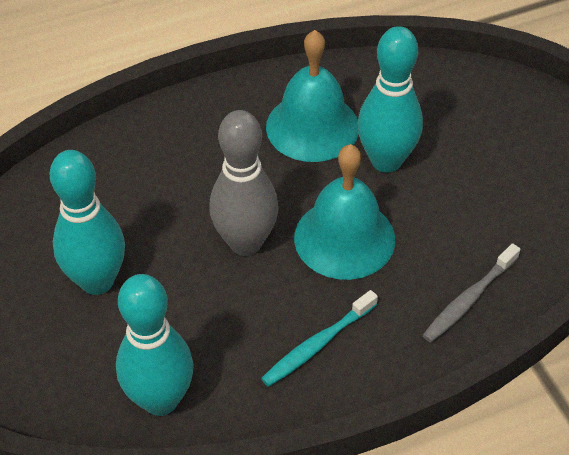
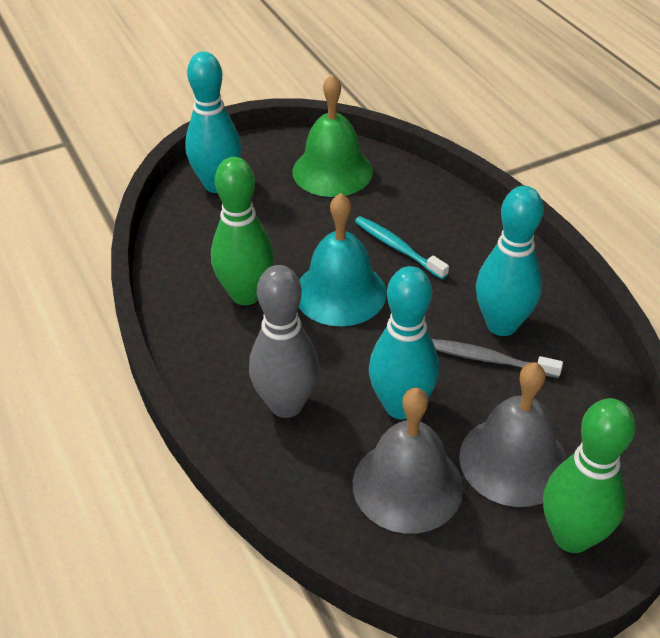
green bell: 0 -> 1
green bowling pin: 0 -> 2
grey bell: 0 -> 2
turquoise bell: 2 -> 1

